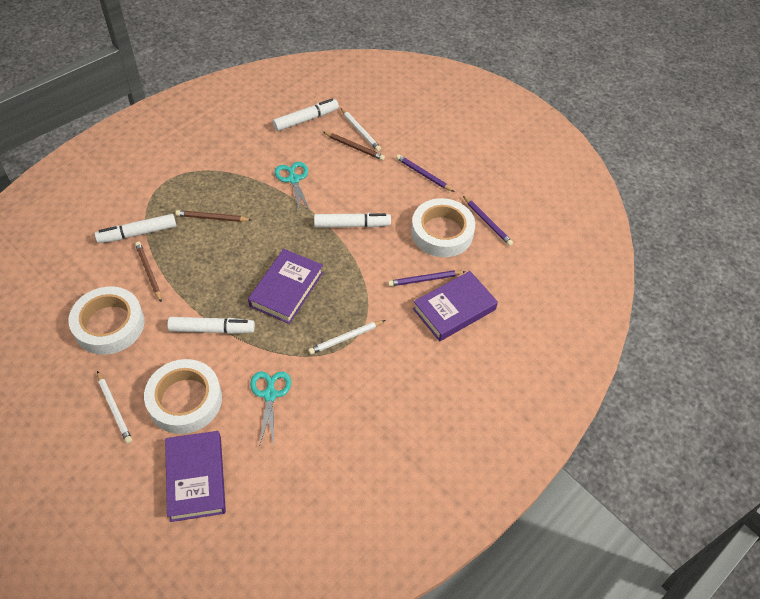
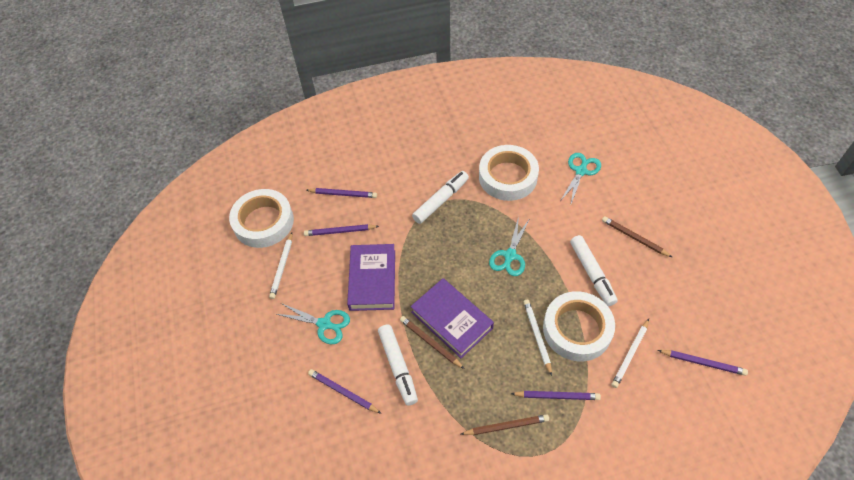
purple book: 3 -> 2
purple pencil: 3 -> 5
turquoise scissors: 2 -> 3
white marker: 4 -> 3

